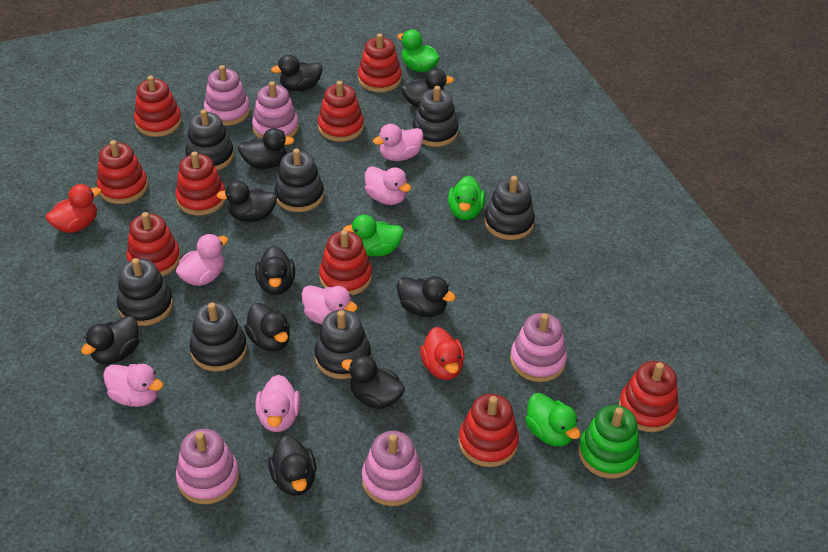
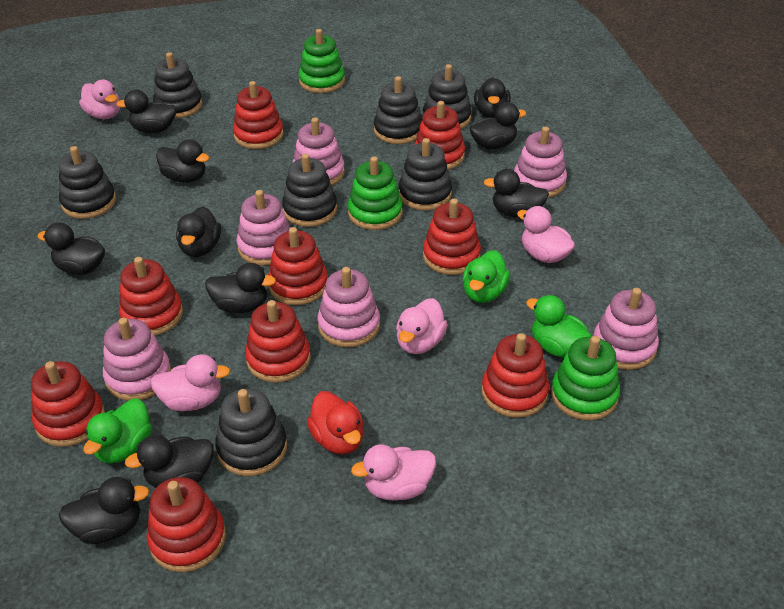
green duck: 4 -> 3
green stacking toy: 1 -> 3
pink duck: 6 -> 5
pink stacking toy: 5 -> 6
red duck: 2 -> 1

